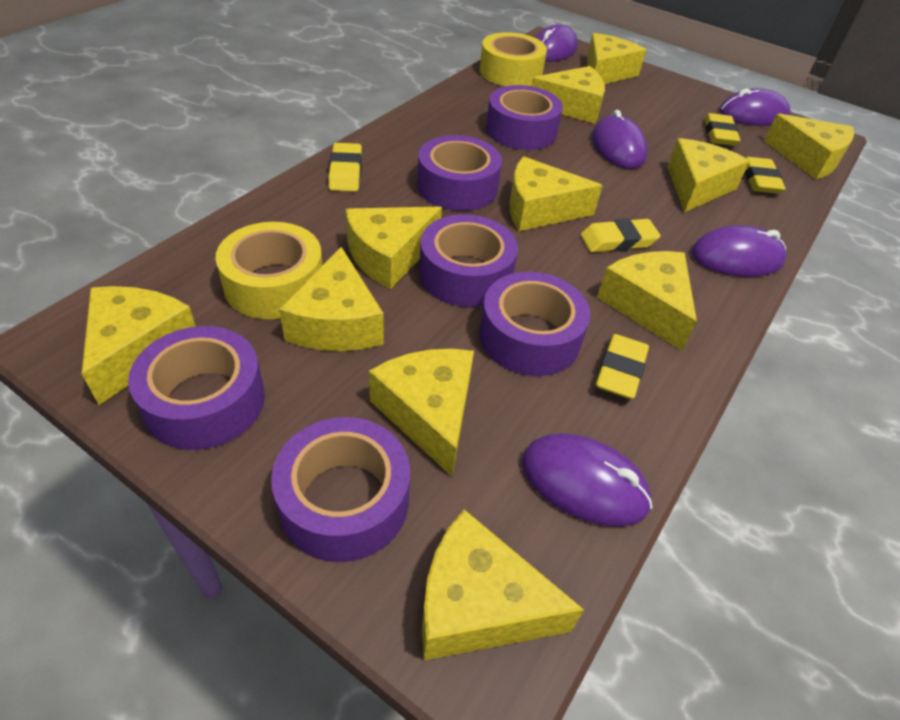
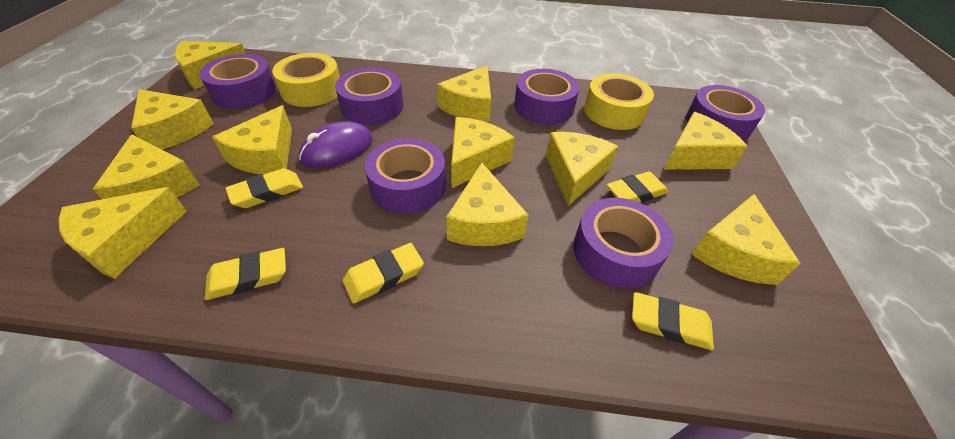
purple mouse: 5 -> 1

